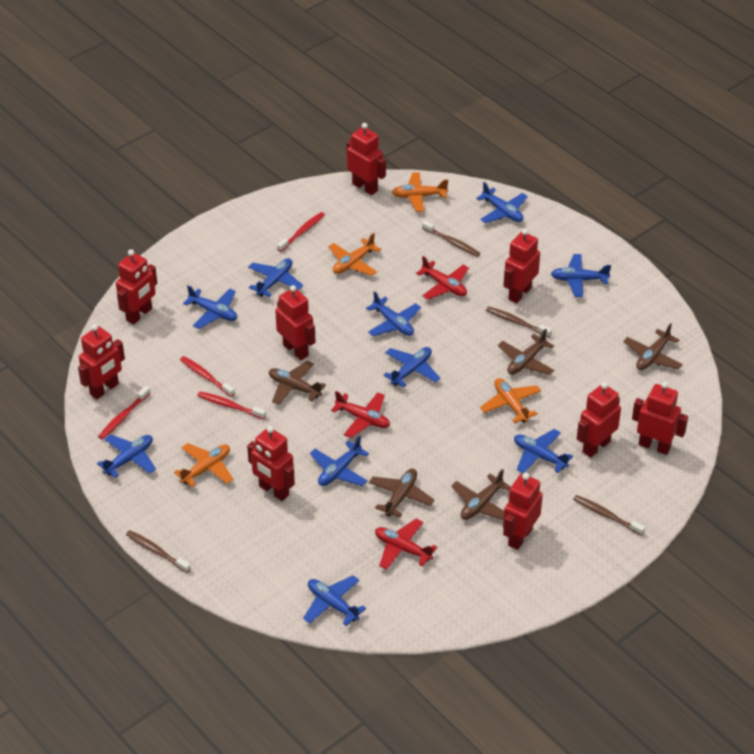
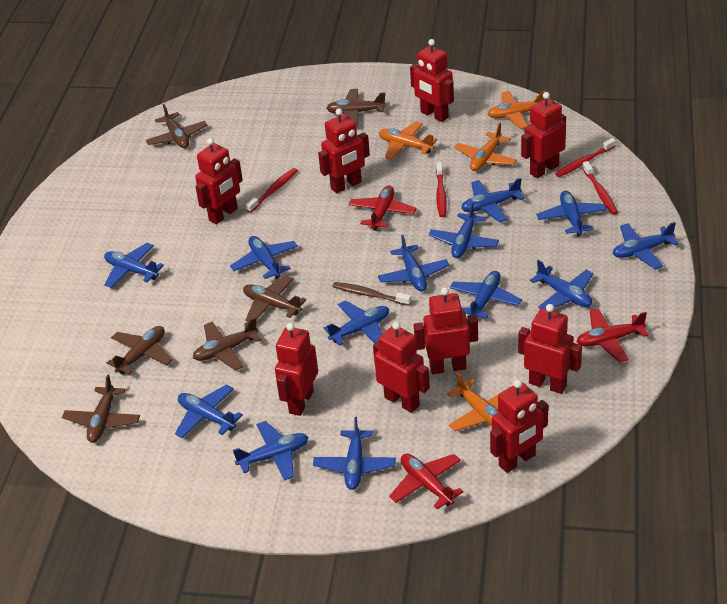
blue plane: 10 -> 13
brown plane: 5 -> 6
brown toothbrush: 4 -> 1

